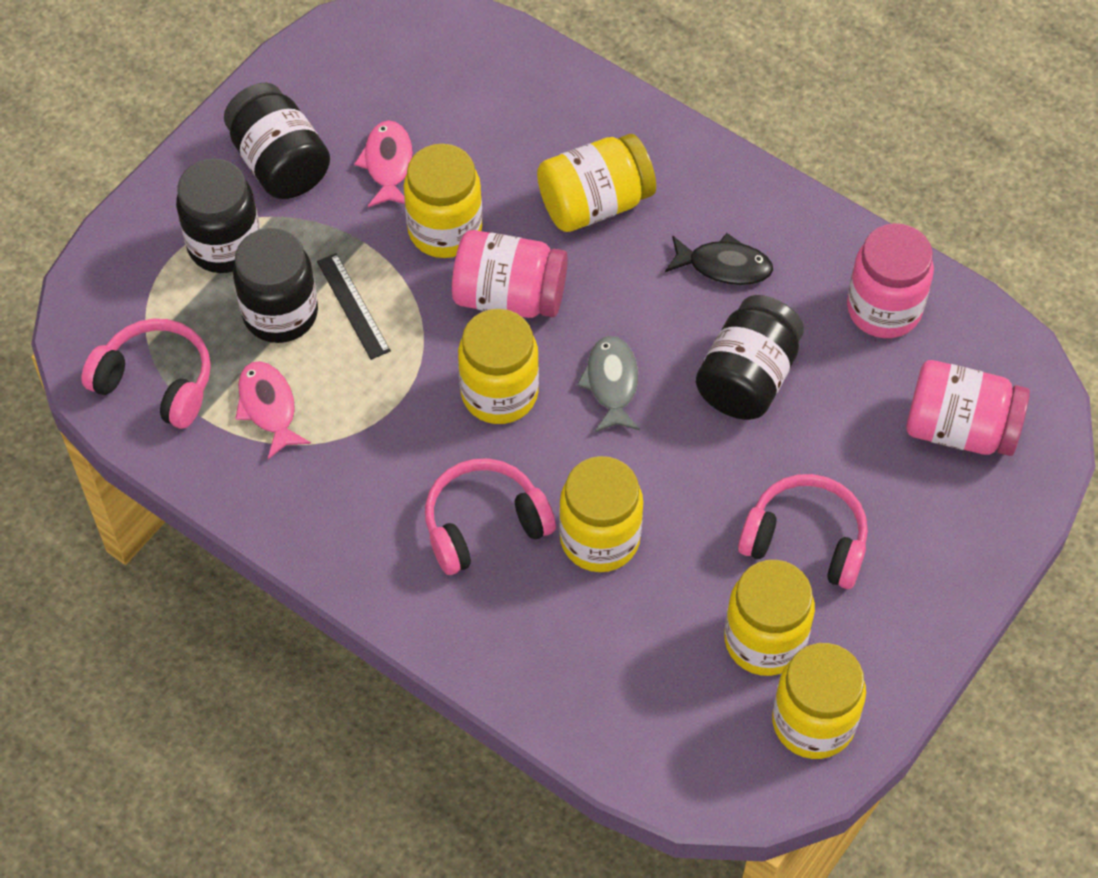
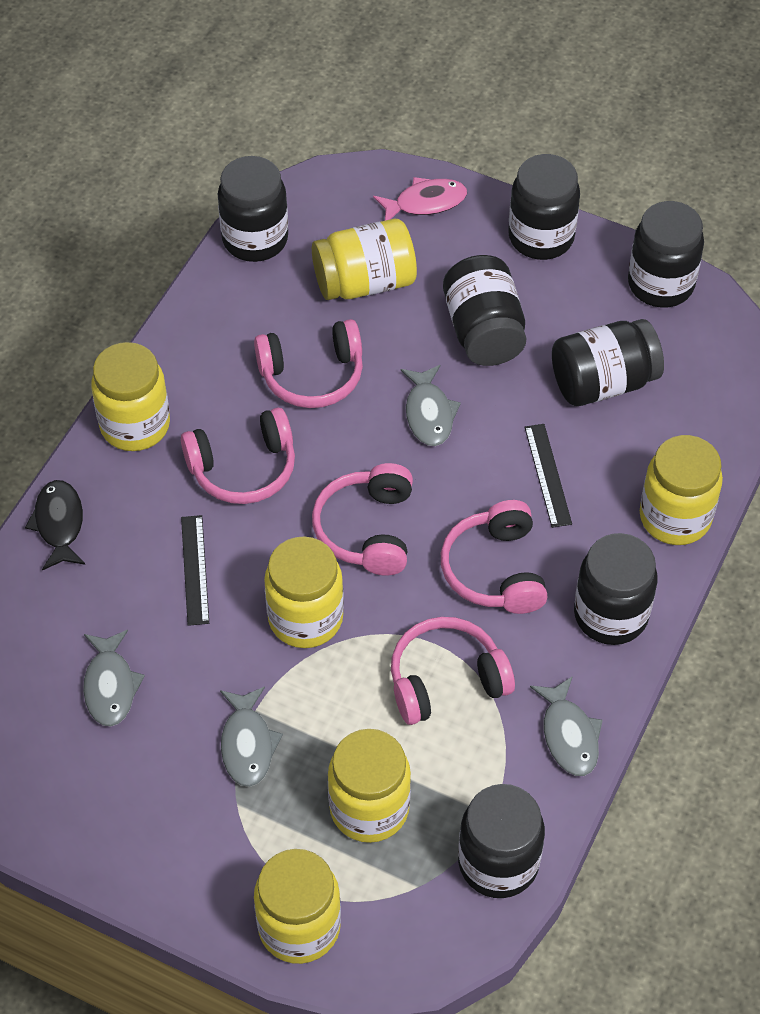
black jar: 4 -> 7
black ruler: 1 -> 2
grey fish: 1 -> 4
pink fish: 2 -> 1
pink headphones: 3 -> 5
pink jar: 3 -> 0

